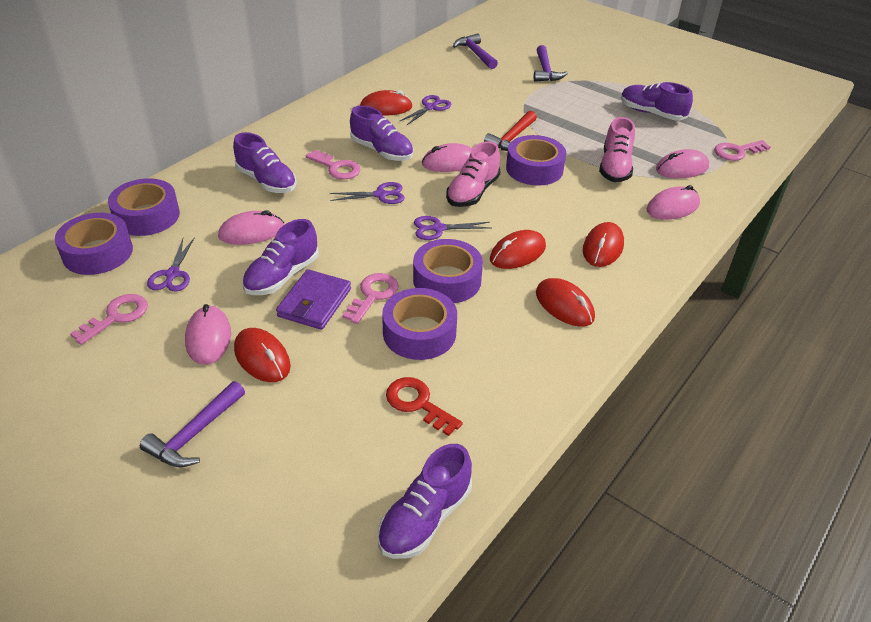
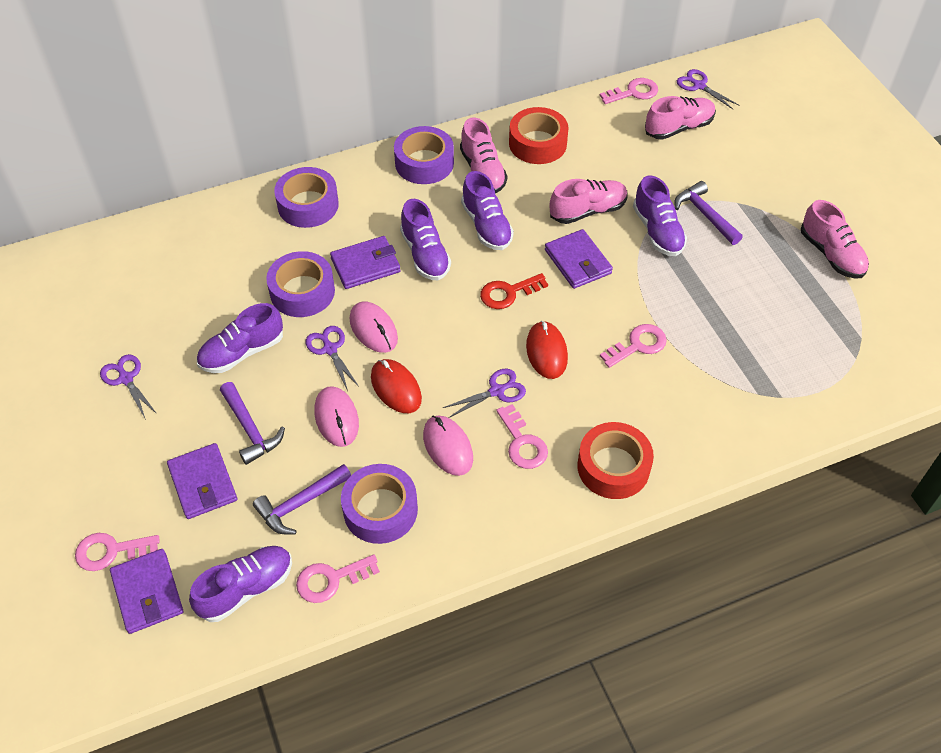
pink key: 4 -> 5
pink mouse: 5 -> 3
pink shoe: 2 -> 4
purple tape: 5 -> 4
purple wallet: 1 -> 4
red hammer: 1 -> 0
red mouse: 5 -> 2
red tape: 0 -> 2

